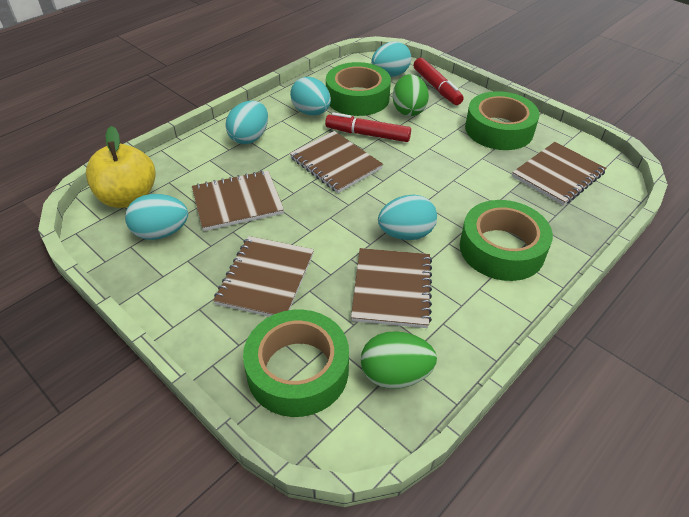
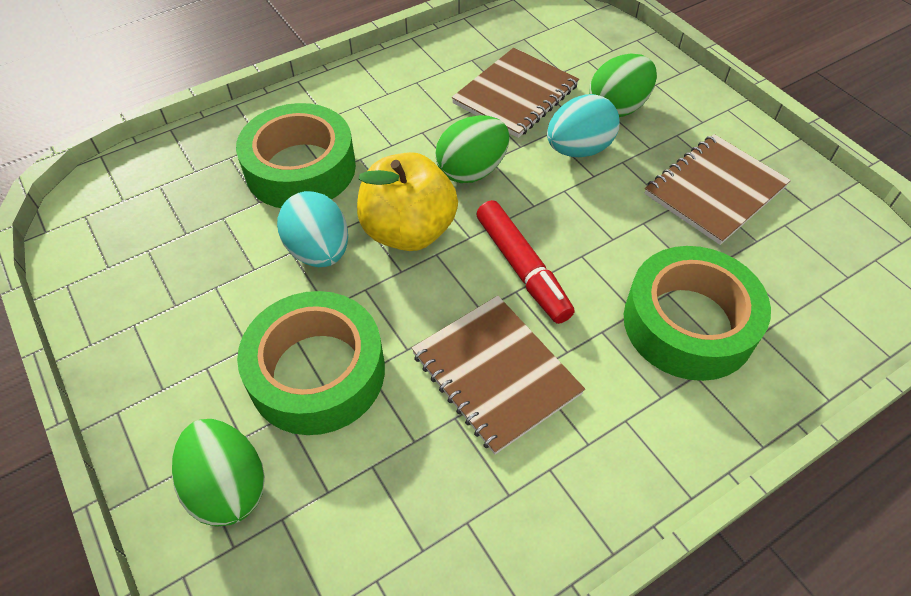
brown notebook: 5 -> 3
green egg: 2 -> 3
green tape: 4 -> 3
red marker: 2 -> 1
turquoise egg: 5 -> 2

